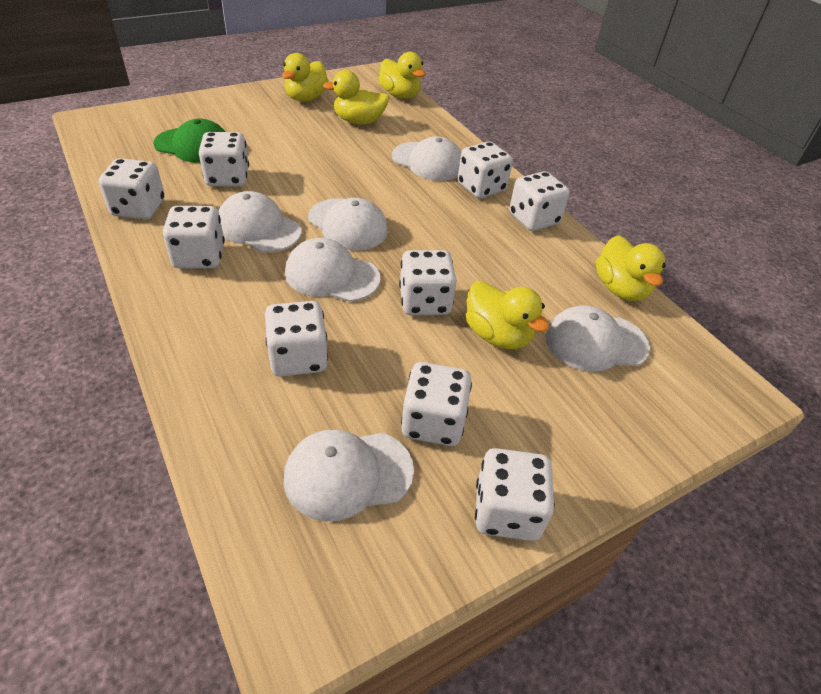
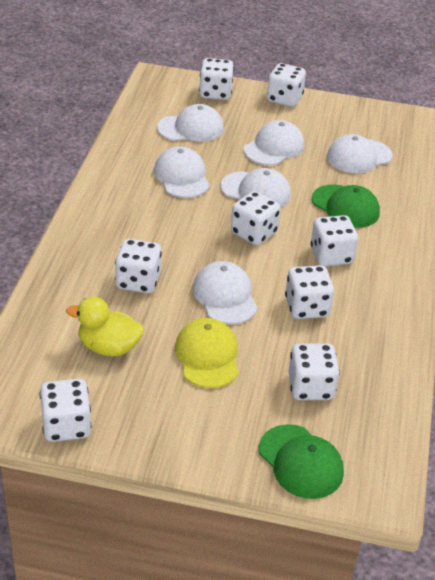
green cap: 1 -> 2
white dice: 9 -> 8
yellow cap: 0 -> 1
yellow duck: 5 -> 1

